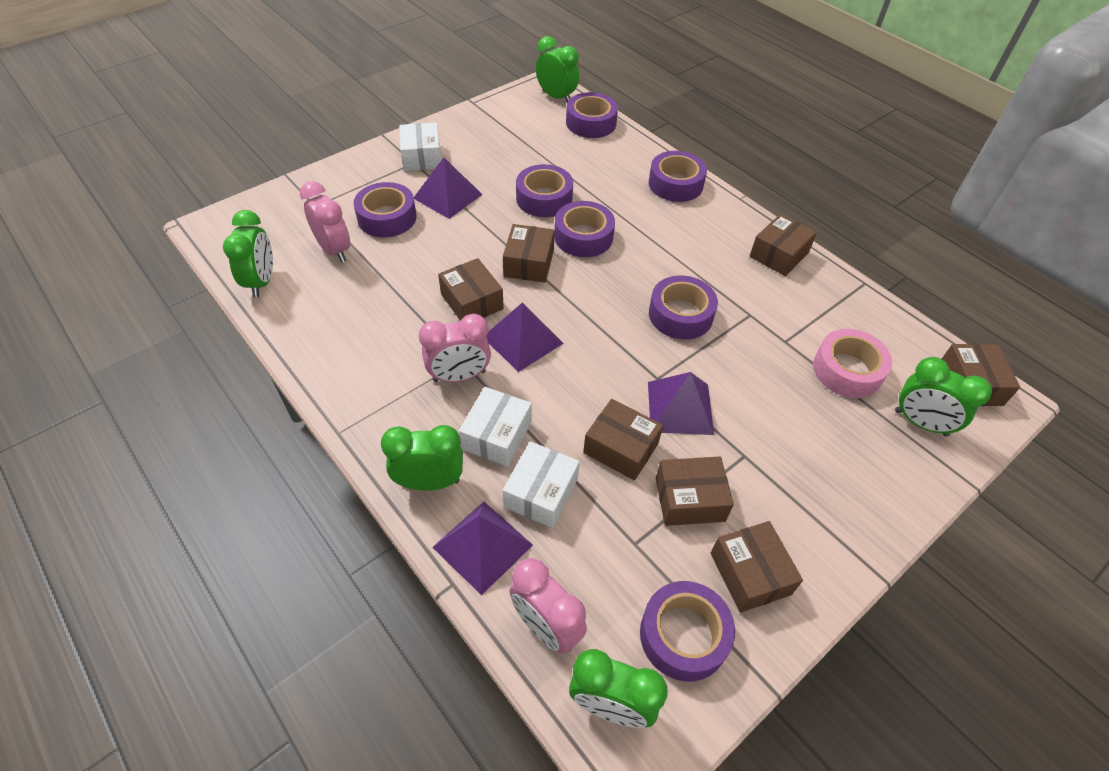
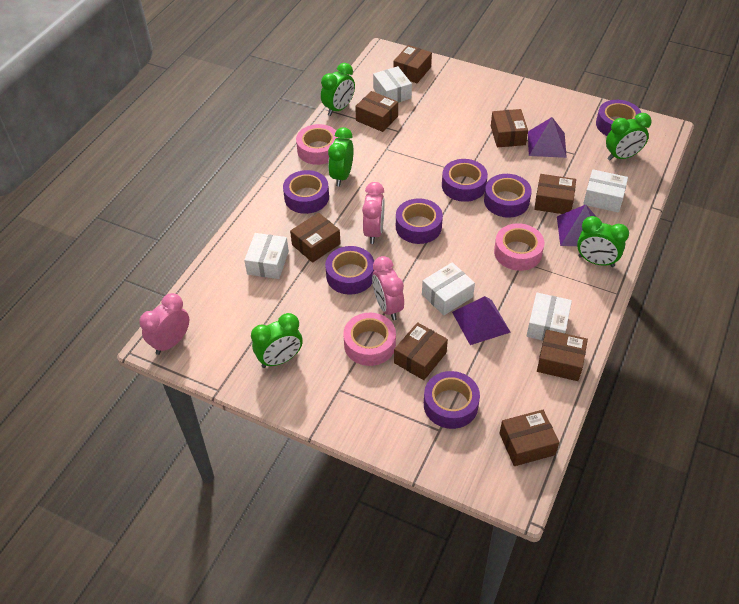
brown box: 7 -> 8
pink tape: 1 -> 3
purple pyramid: 4 -> 3
white box: 3 -> 5

